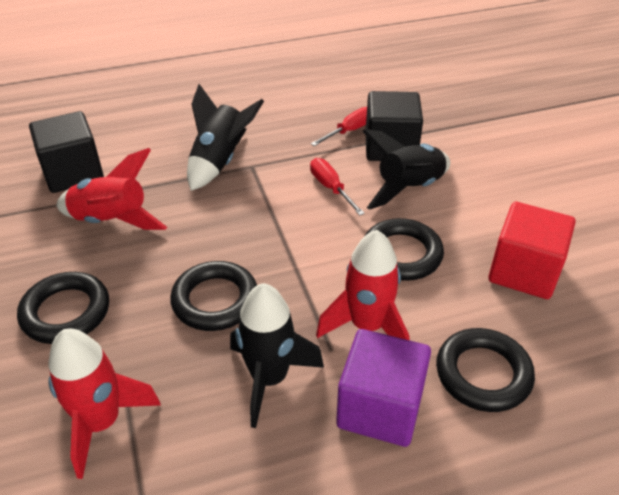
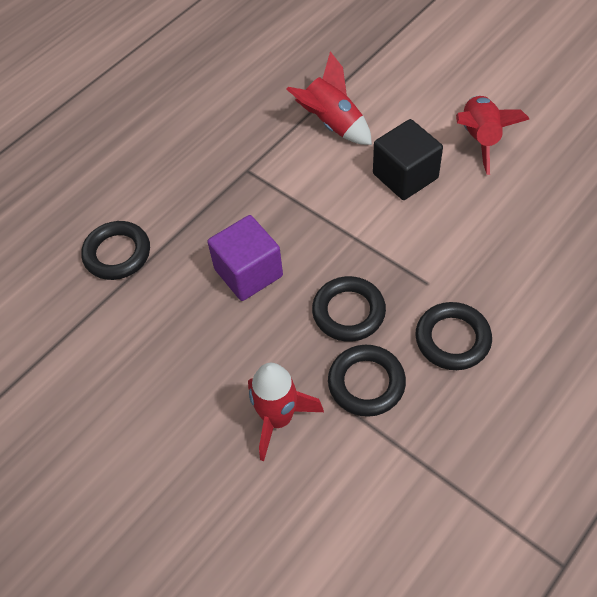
black cube: 2 -> 1
black rocket: 3 -> 0
red cube: 1 -> 0
red screwdriver: 2 -> 0

